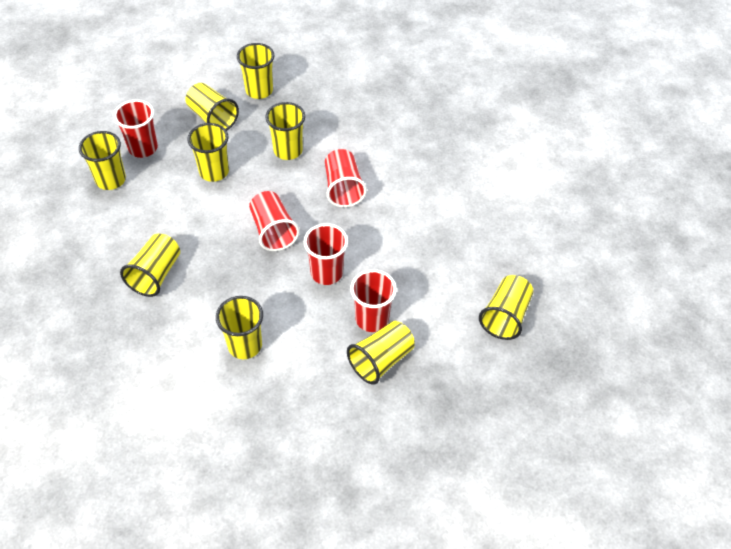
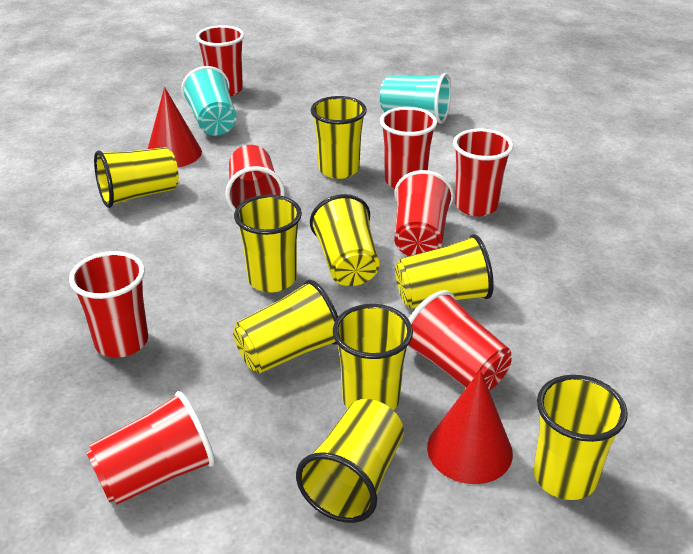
red cone: 0 -> 2
red cup: 5 -> 8
turquoise cup: 0 -> 2

